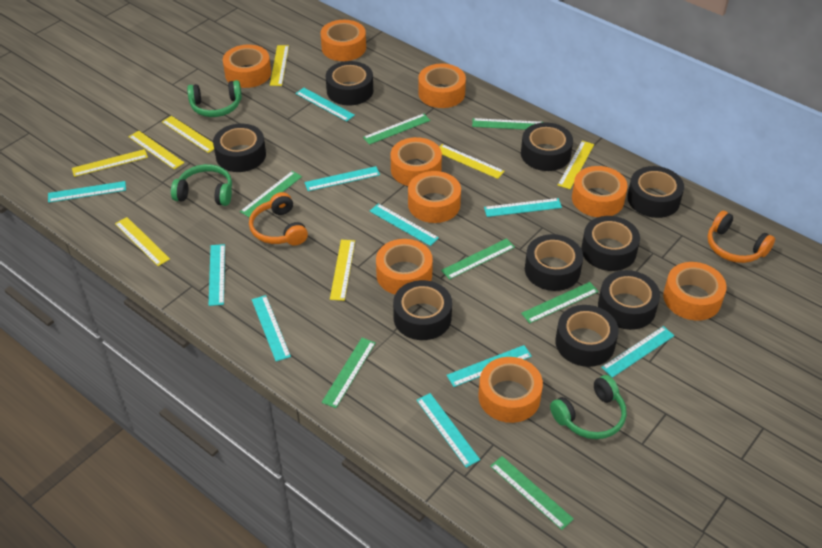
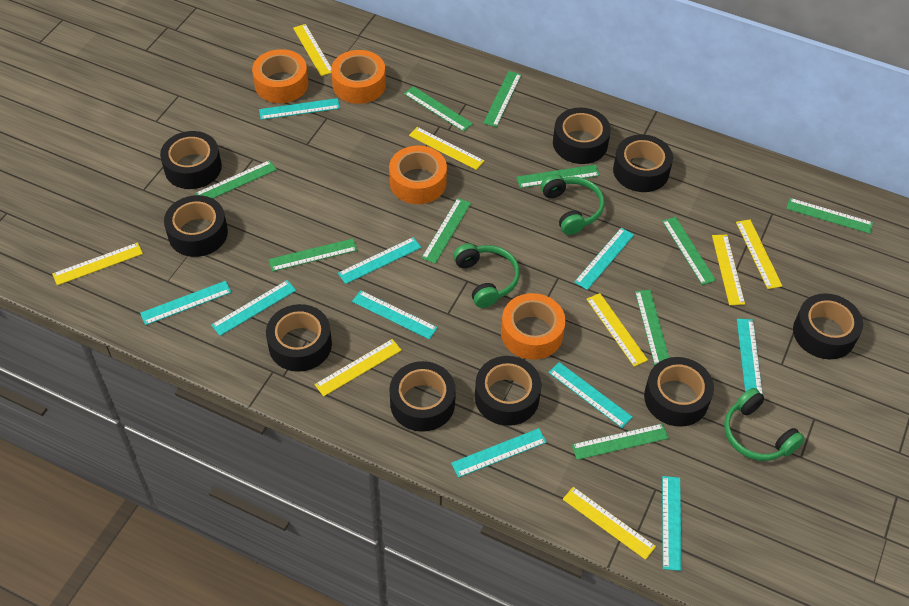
green ruler: 7 -> 10
orange headphones: 2 -> 0
orange tape: 9 -> 4

